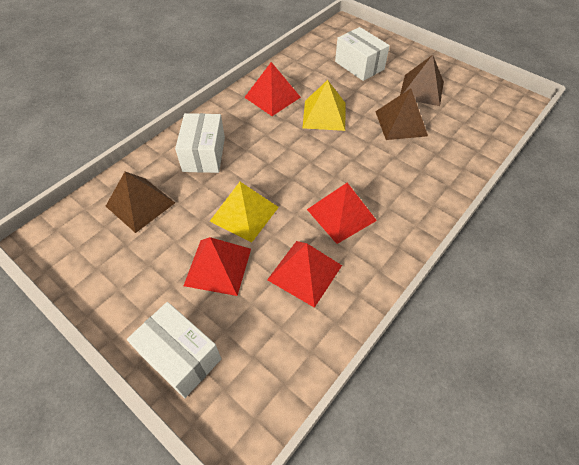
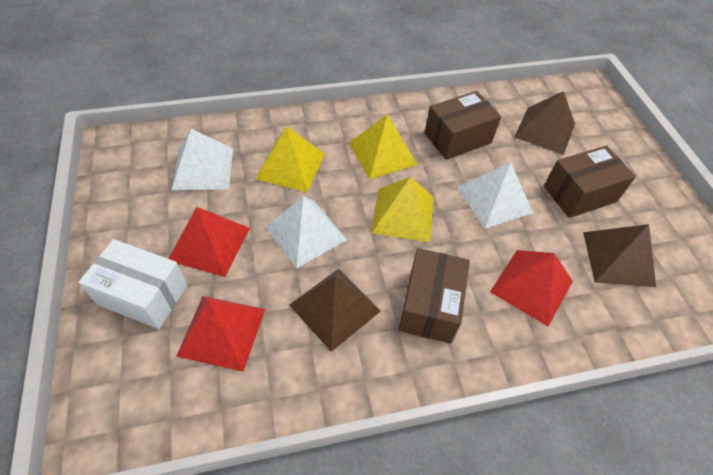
brown box: 0 -> 3
red pyramid: 4 -> 3
white box: 3 -> 1
white pyramid: 0 -> 3
yellow pyramid: 2 -> 3

